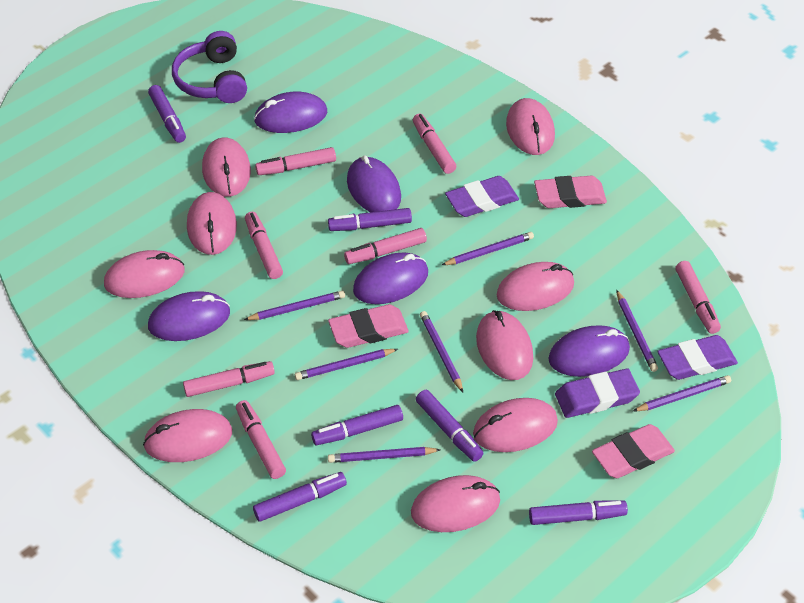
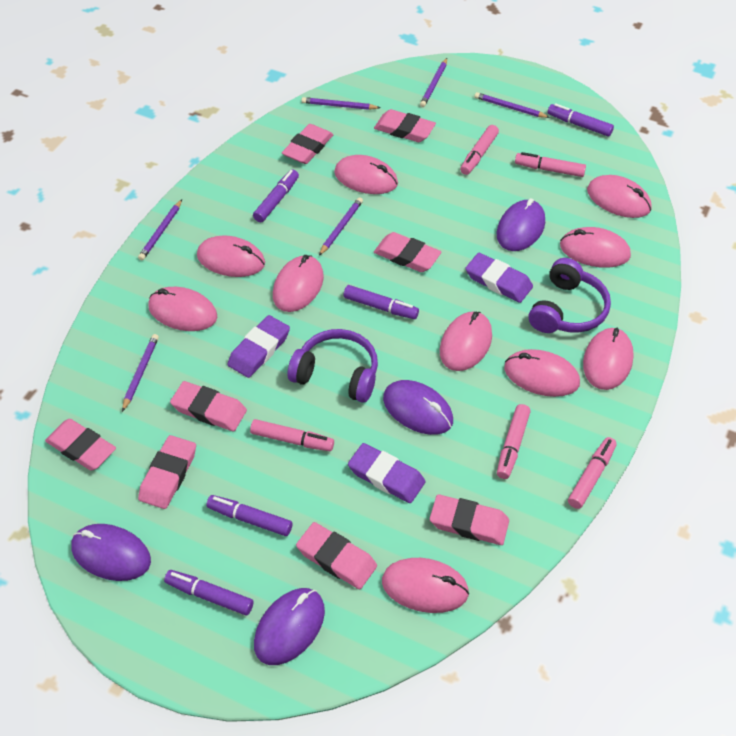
pink eraser: 3 -> 8
pink marker: 7 -> 5
pink mouse: 9 -> 10
purple headphones: 1 -> 2
purple marker: 6 -> 5
purple mouse: 5 -> 4
purple pencil: 7 -> 6

